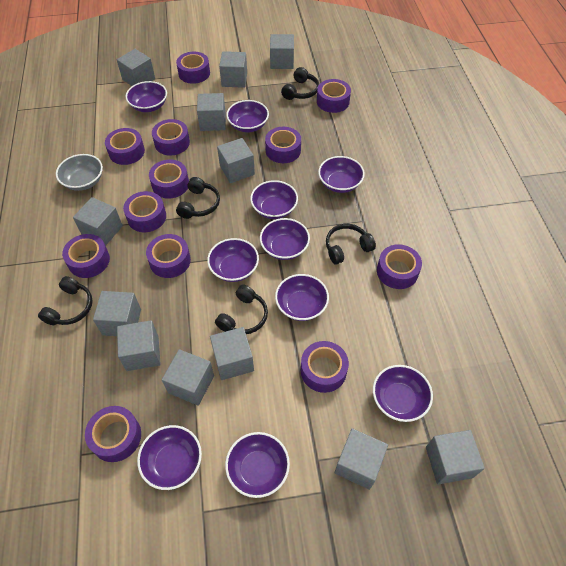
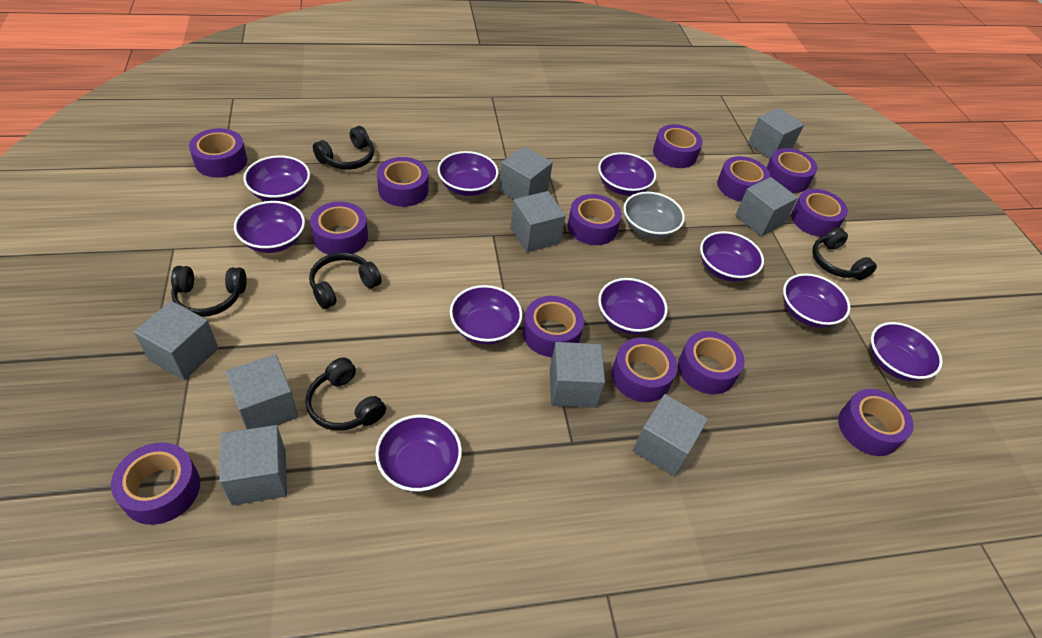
grey cube: 12 -> 9
purple tape: 12 -> 13

